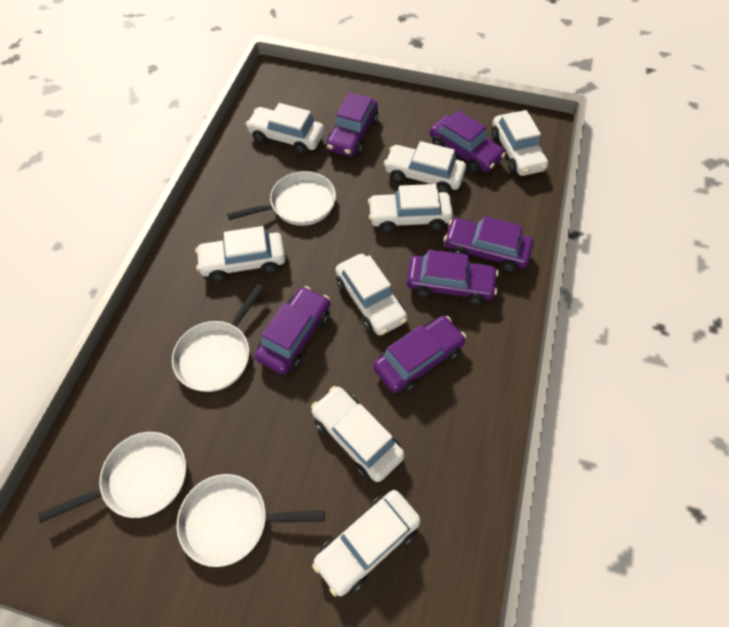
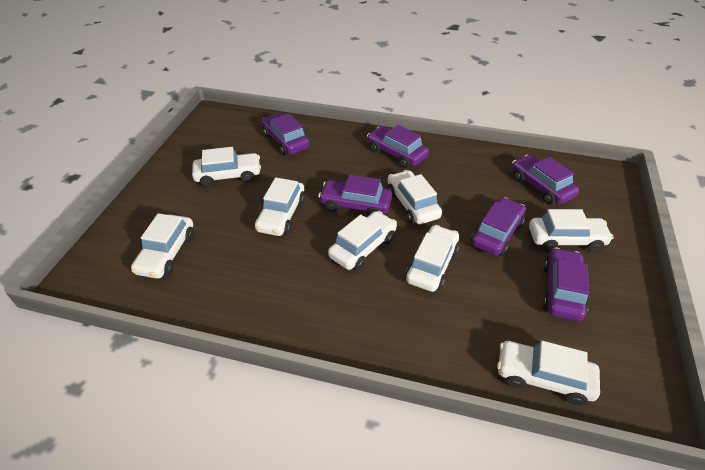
white pan: 4 -> 0

